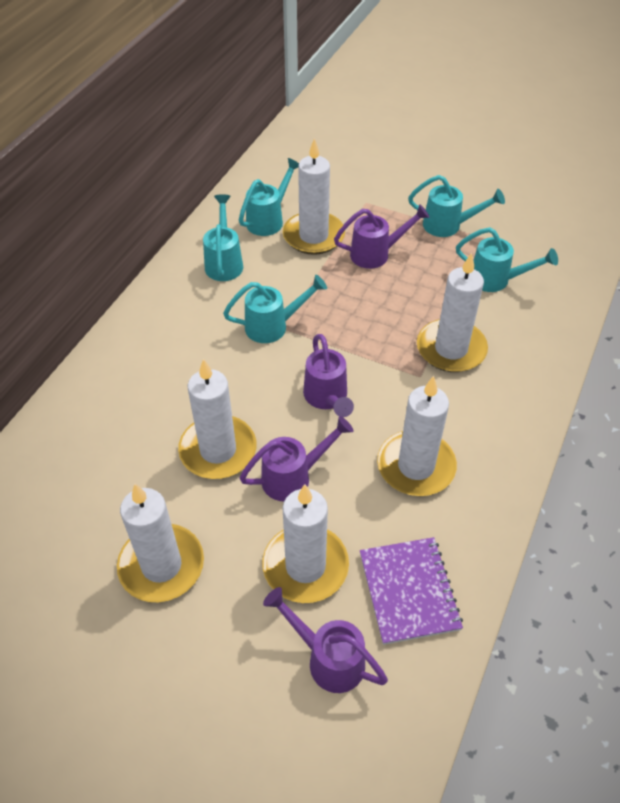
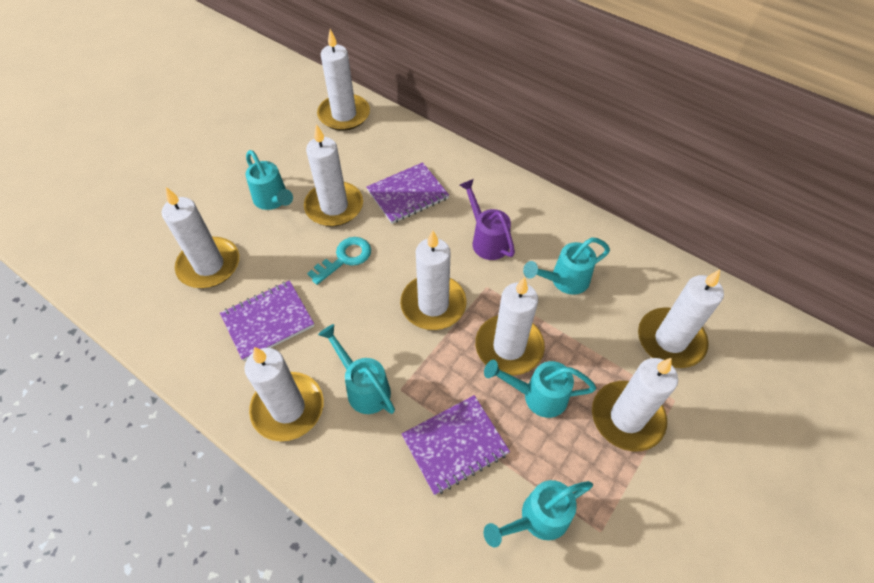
purple notebook: 1 -> 3
purple watering can: 4 -> 1
turquoise key: 0 -> 1
white candle: 6 -> 8

